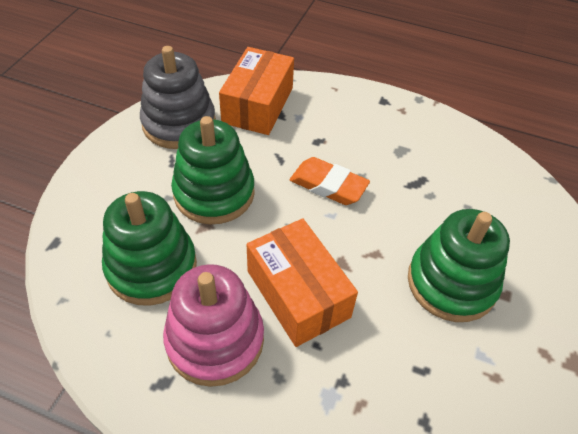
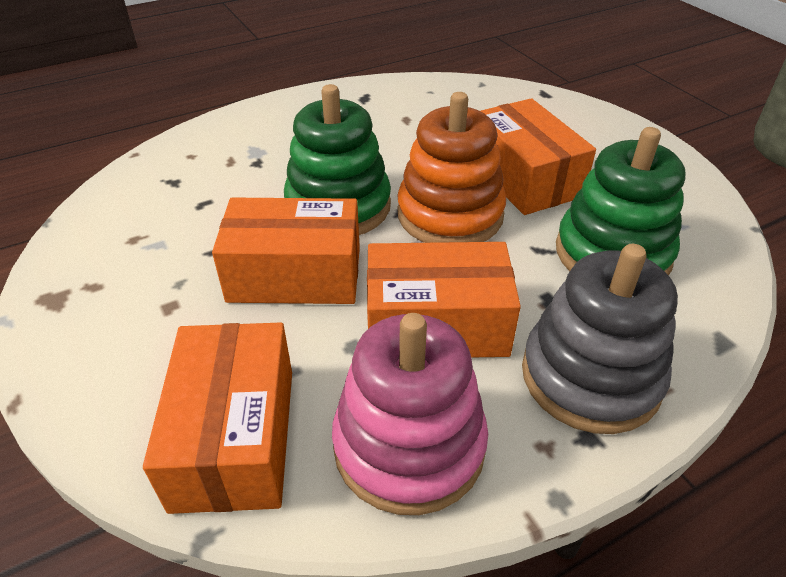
green stacking toy: 3 -> 2
orange box: 2 -> 4
orange eraser: 1 -> 0
orange stacking toy: 0 -> 1

